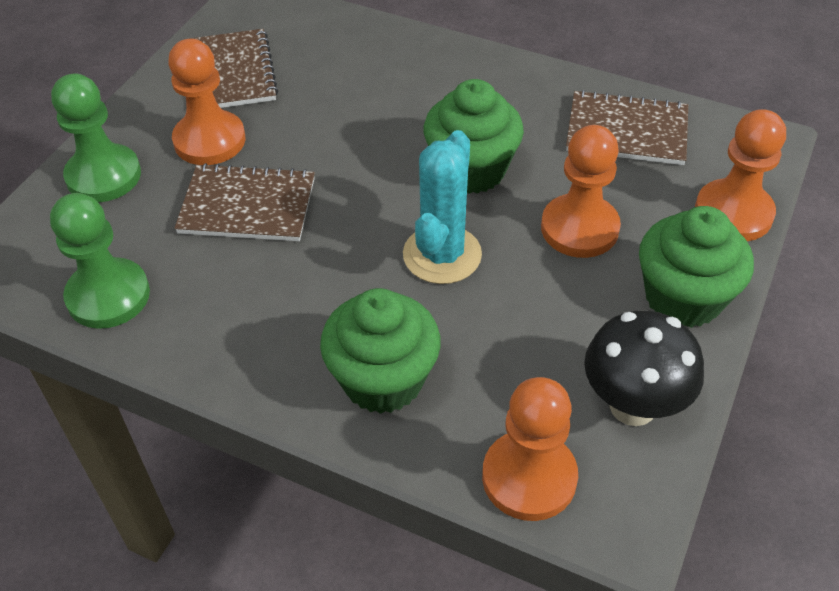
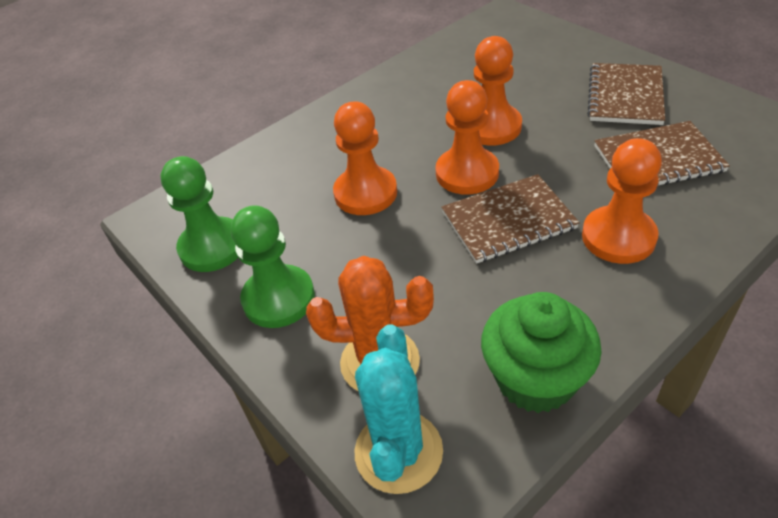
black mushroom: 1 -> 0
green cupcake: 3 -> 1
orange cactus: 0 -> 1

